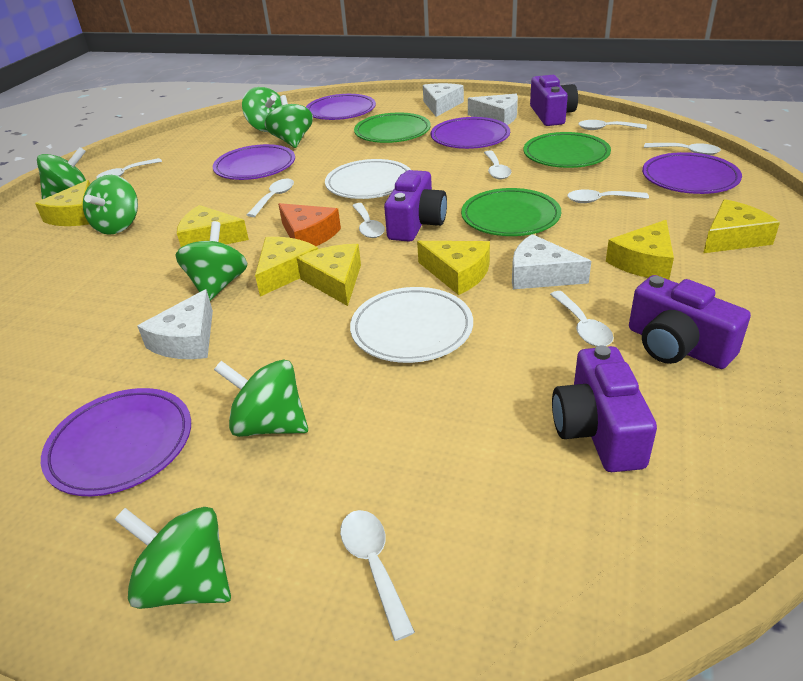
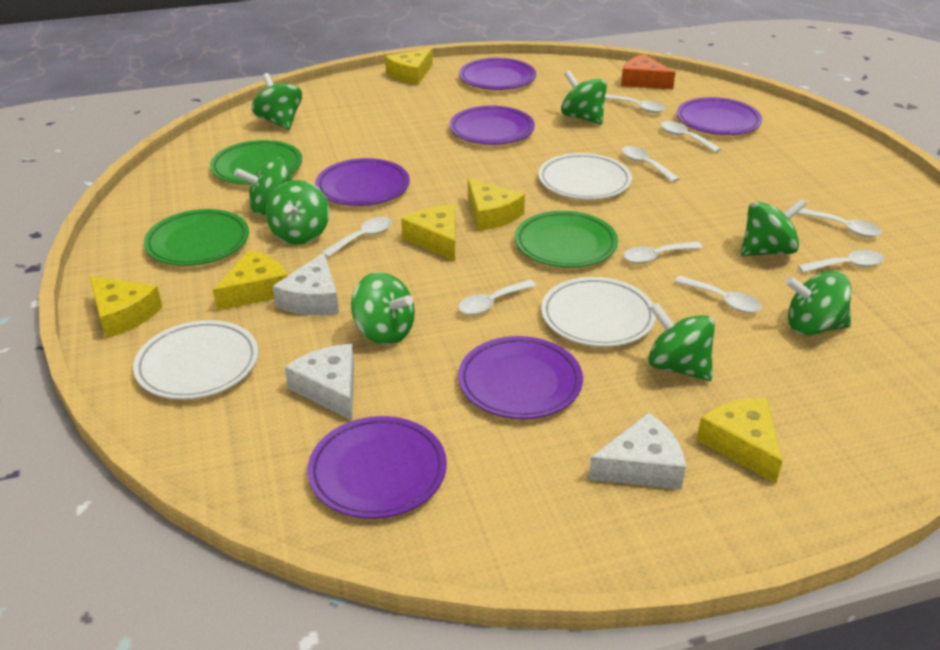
green spinning top: 7 -> 8
purple camera: 4 -> 0
purple plate: 5 -> 6
white cheese: 4 -> 3
white plate: 2 -> 3
yellow cheese: 7 -> 6

